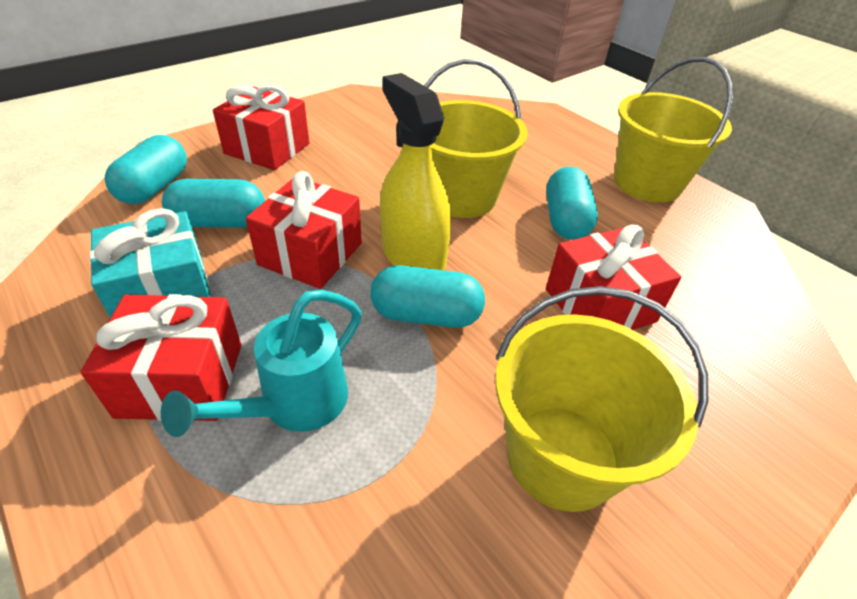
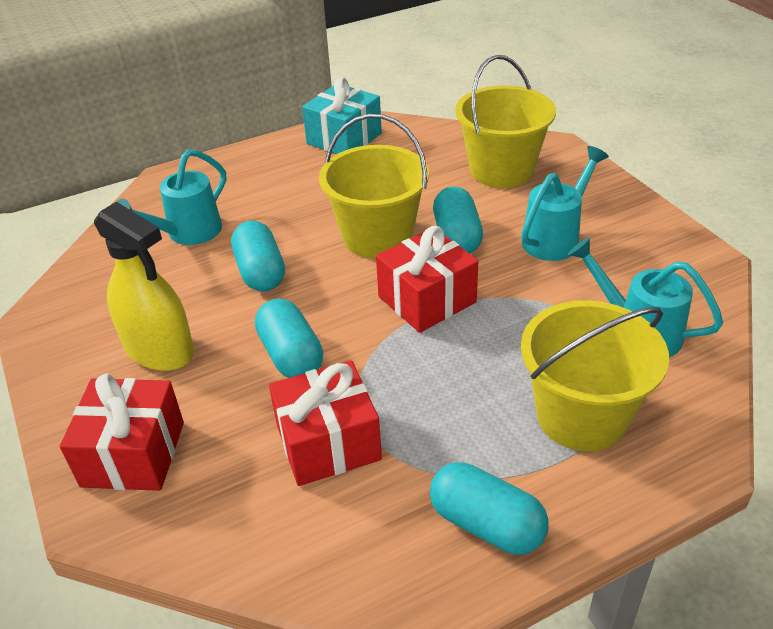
red gift: 4 -> 3
turquoise watering can: 1 -> 3

